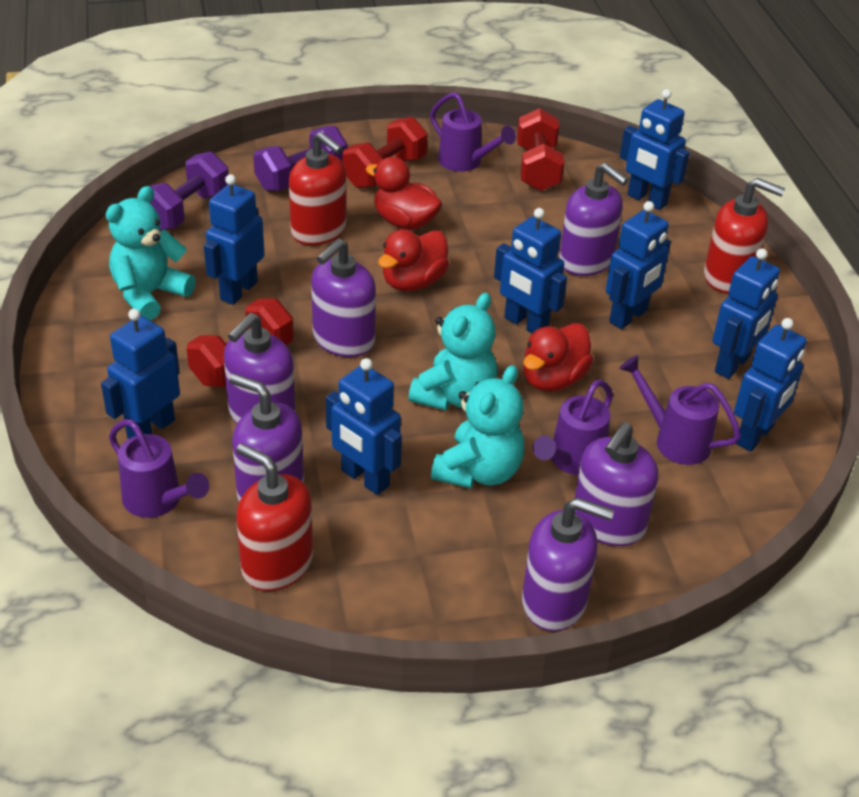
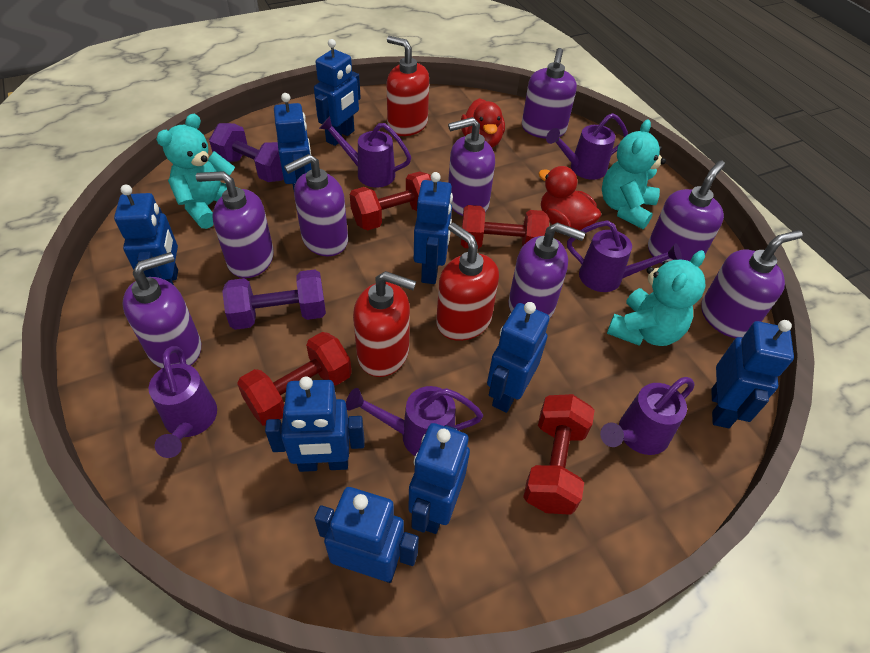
blue robot: 8 -> 9
purple soap dispenser: 6 -> 8
purple watering can: 4 -> 6
red duck: 3 -> 2
red dumbbell: 3 -> 4

